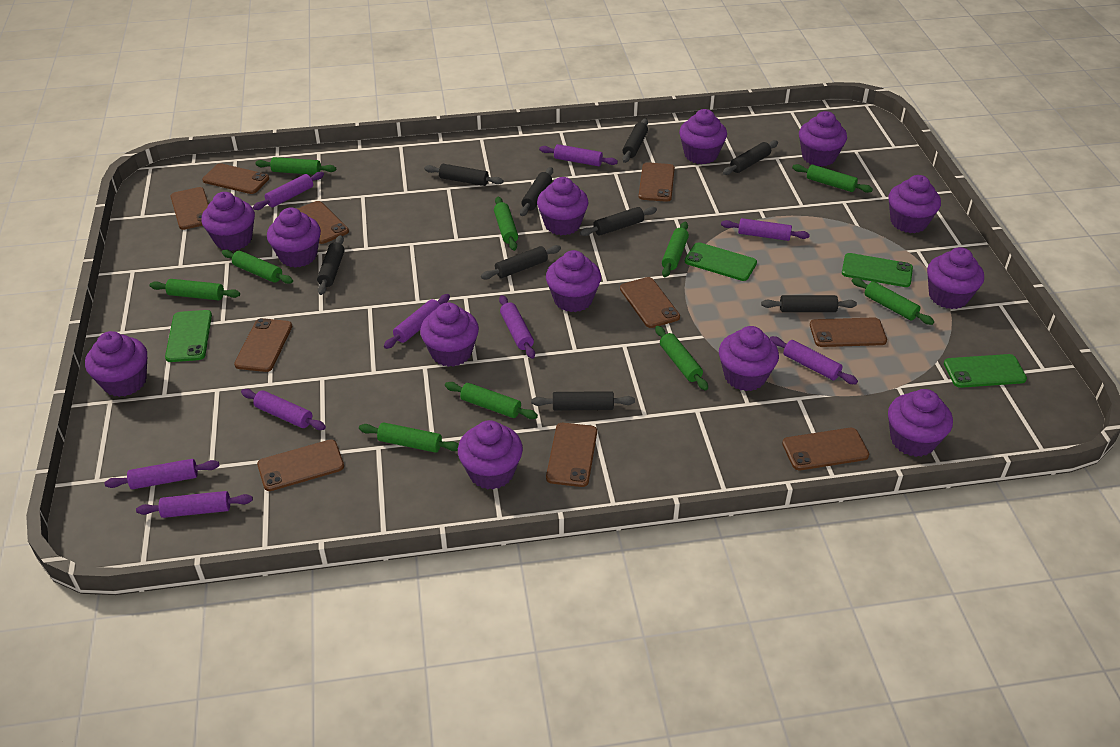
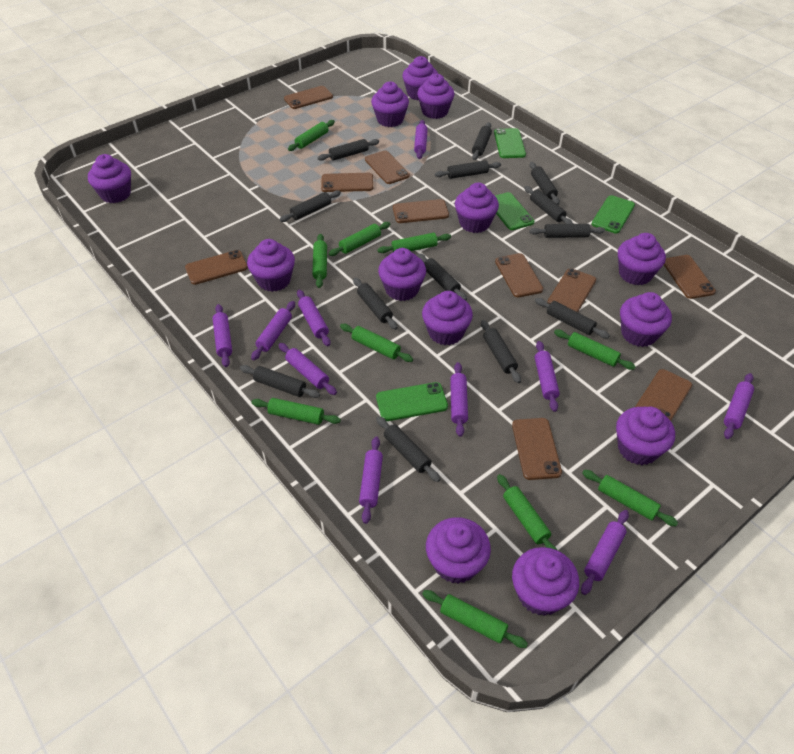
black rolling pin: 9 -> 13
purple rolling pin: 9 -> 10

